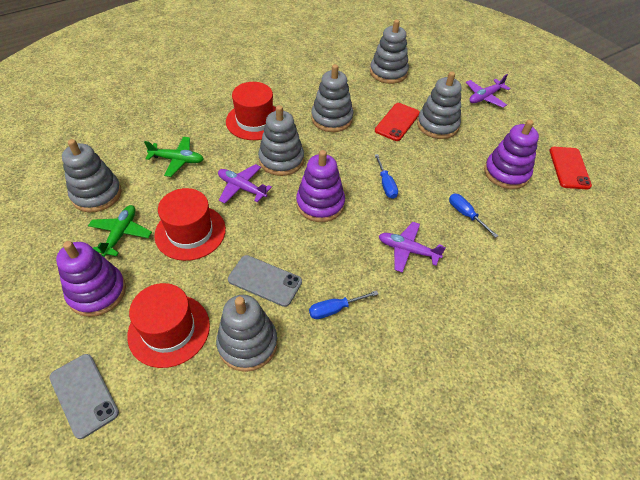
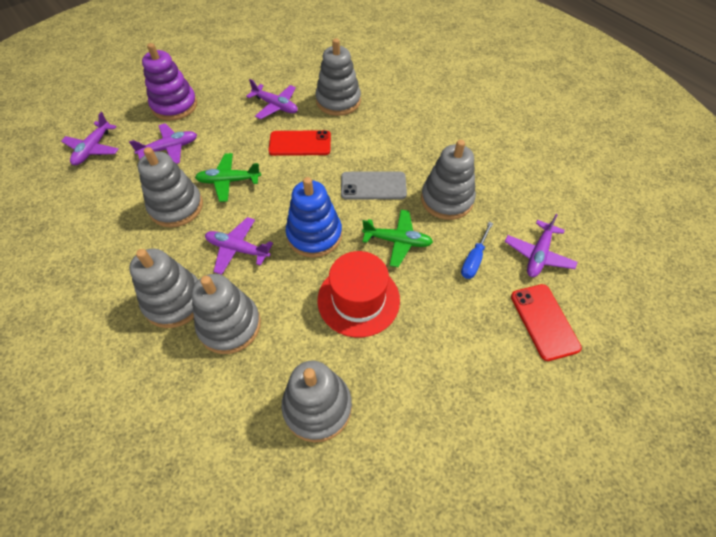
blue screwdriver: 3 -> 1
blue stacking toy: 0 -> 1
grey phone: 2 -> 1
purple plane: 3 -> 5
purple stacking toy: 3 -> 1
red hat: 3 -> 1

